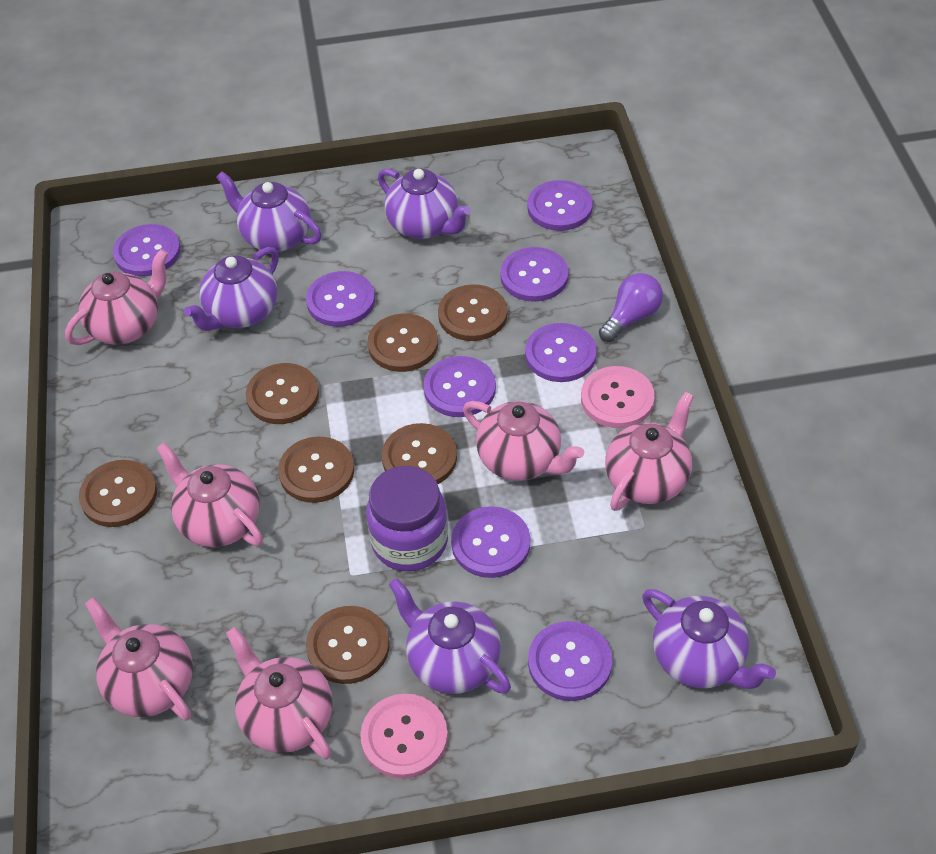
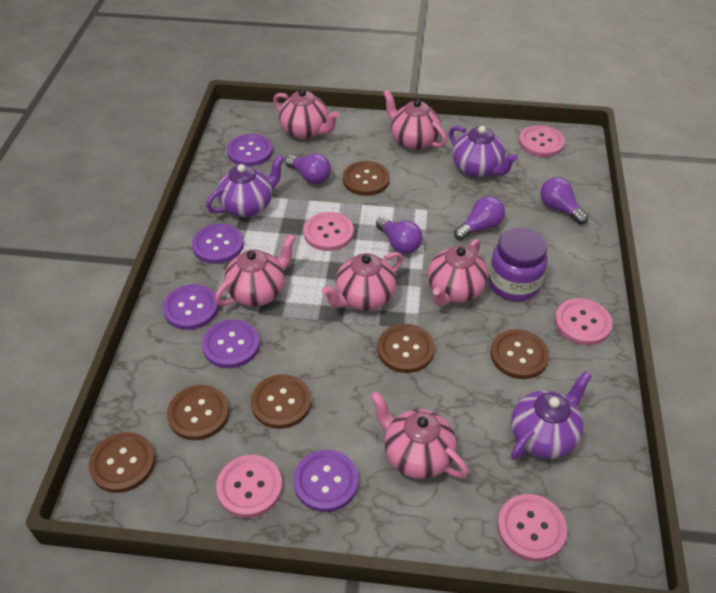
brown button: 7 -> 6
pink button: 2 -> 5
purple button: 8 -> 5
purple light bulb: 1 -> 4
purple teapot: 5 -> 3

